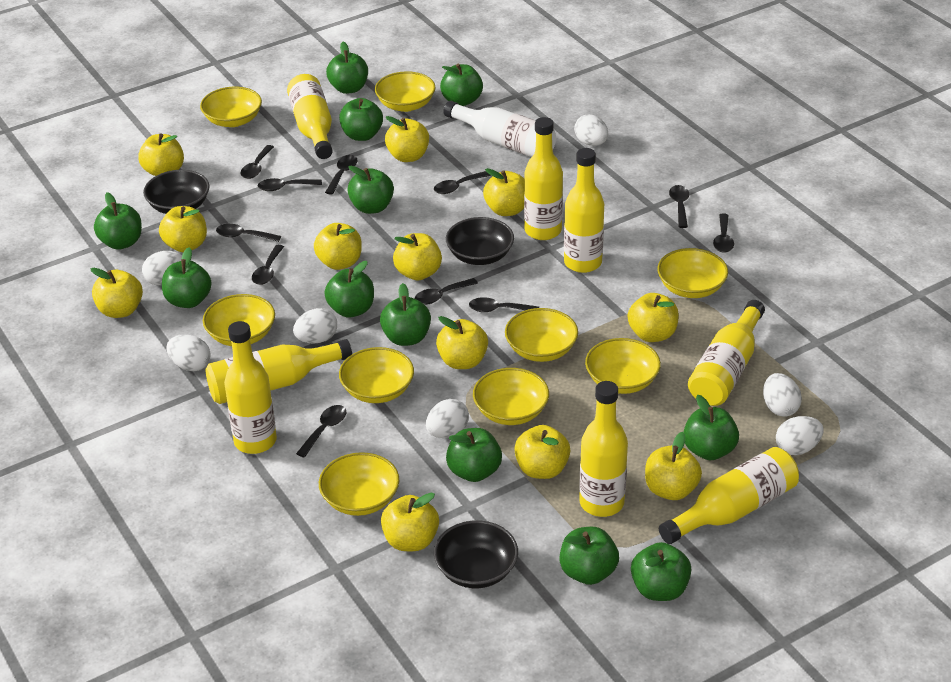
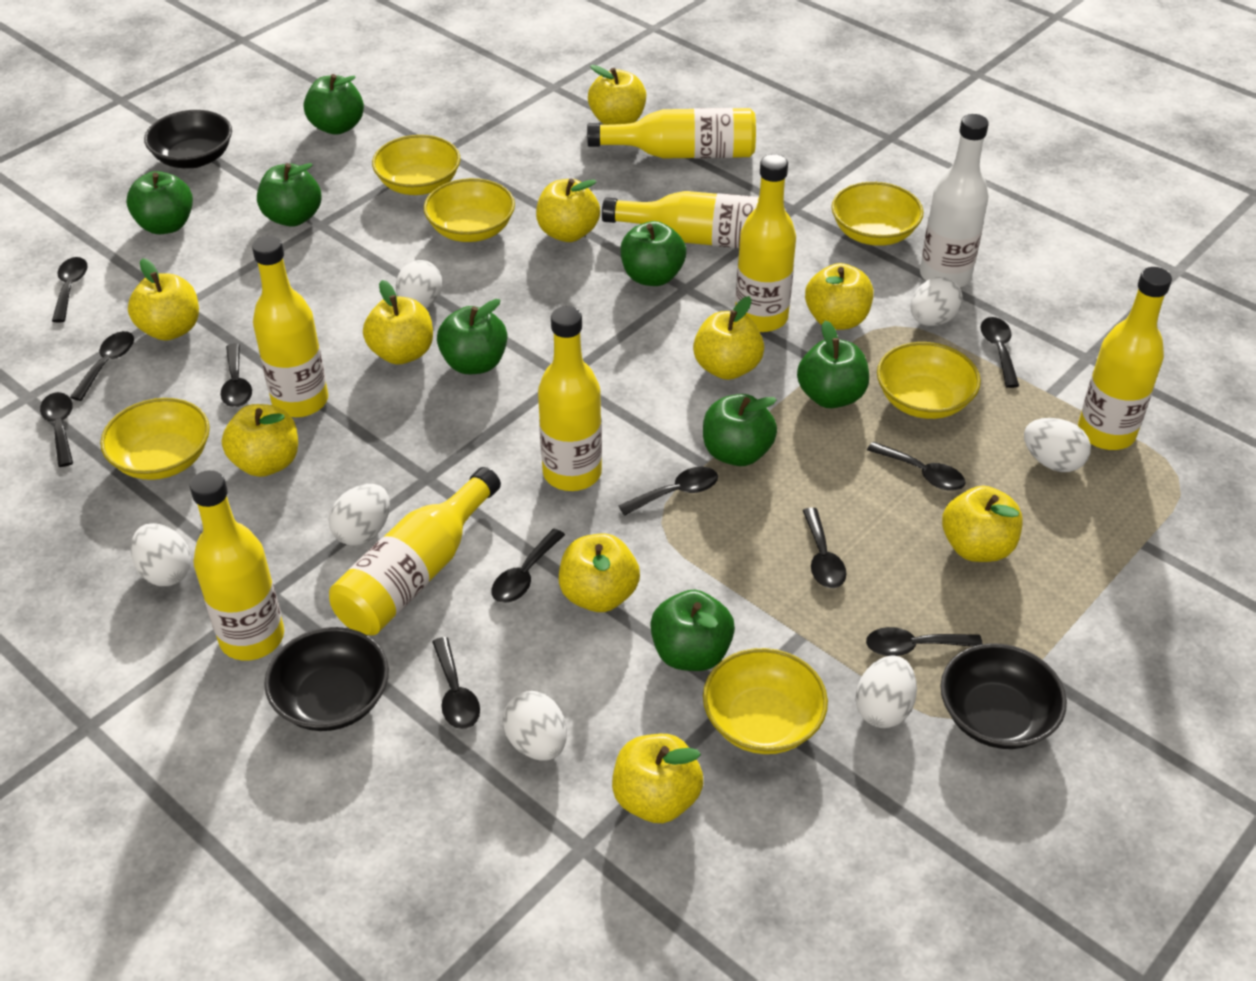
green apple: 12 -> 8
yellow apple: 12 -> 10
yellow bowl: 9 -> 6

